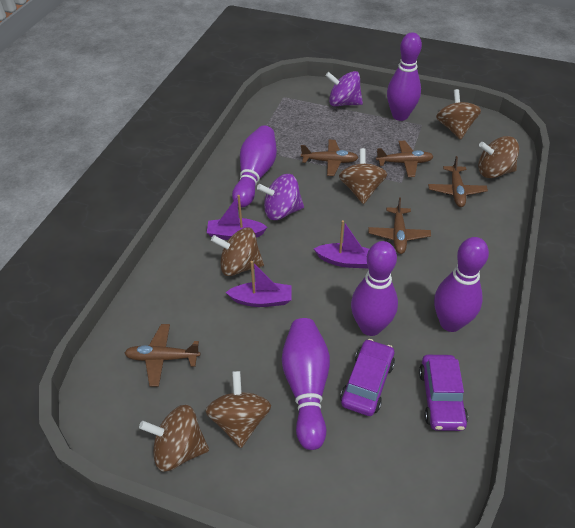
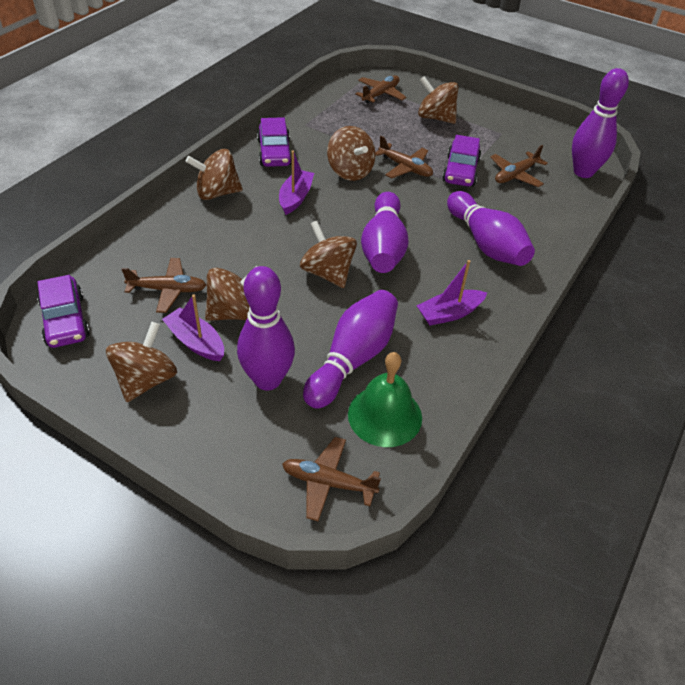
green bell: 0 -> 1
purple car: 2 -> 3
purple spinning top: 2 -> 0

